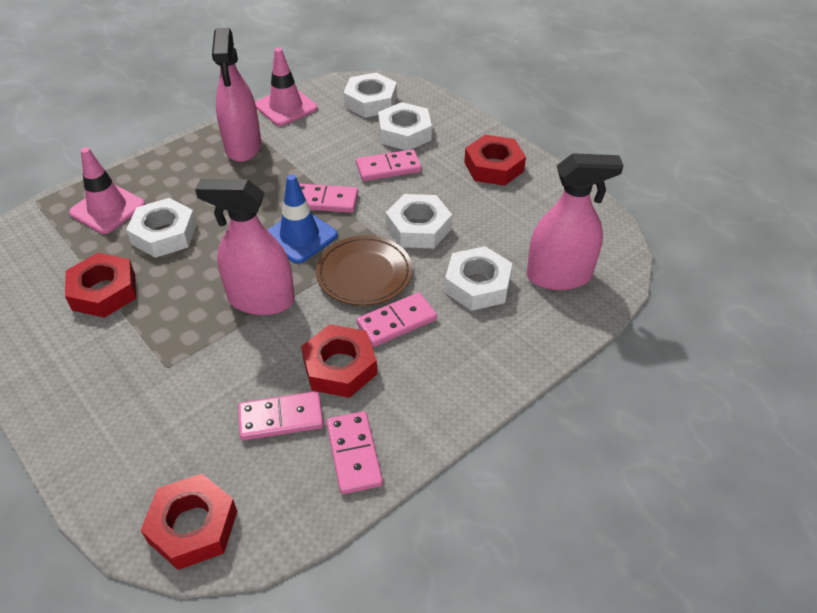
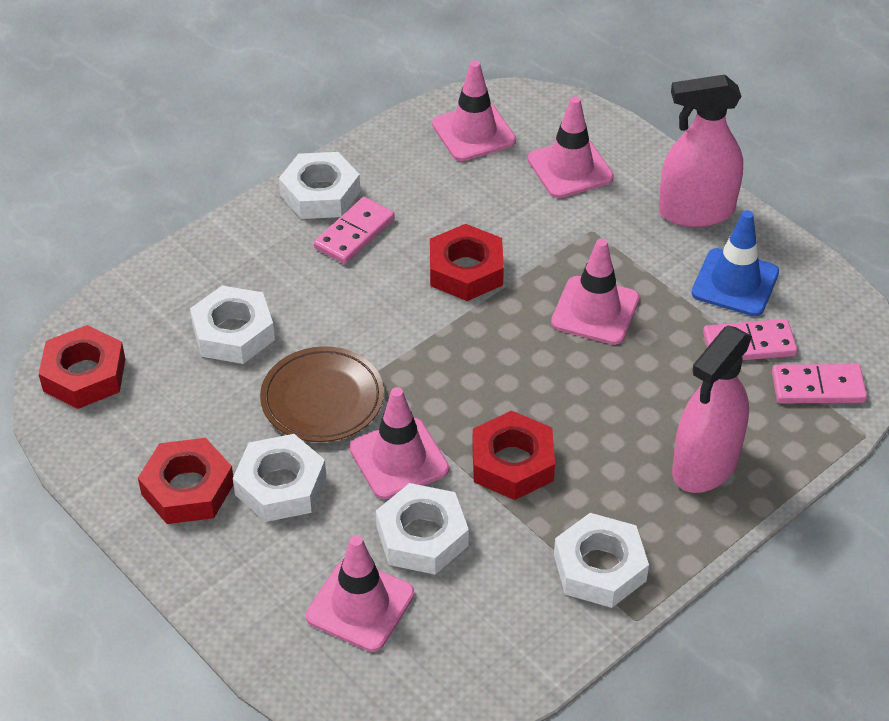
pink domino: 5 -> 3
pink spray bottle: 3 -> 2
pink traffic cone: 2 -> 5

